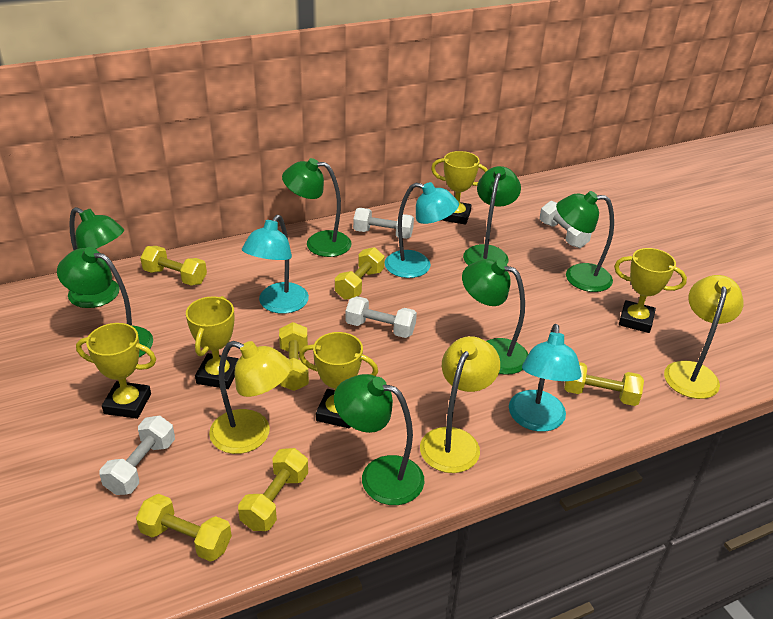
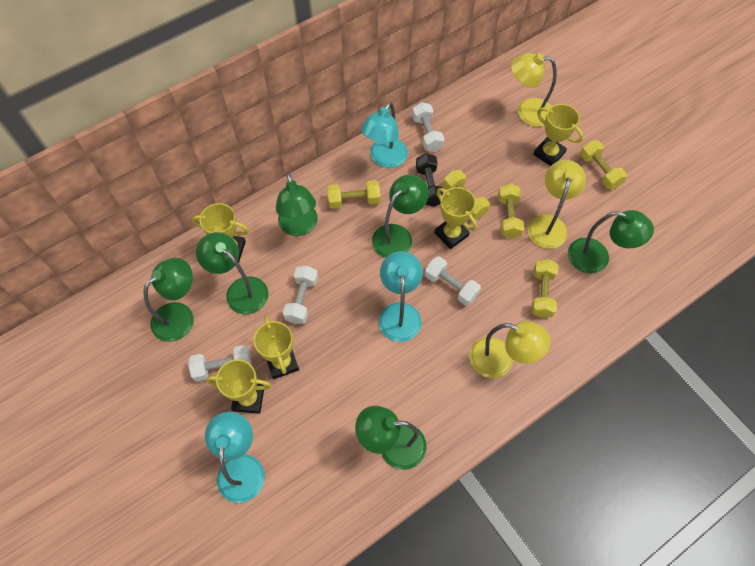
black dumbbell: 0 -> 1
green lamp: 7 -> 6
yellow dumbbell: 6 -> 5

